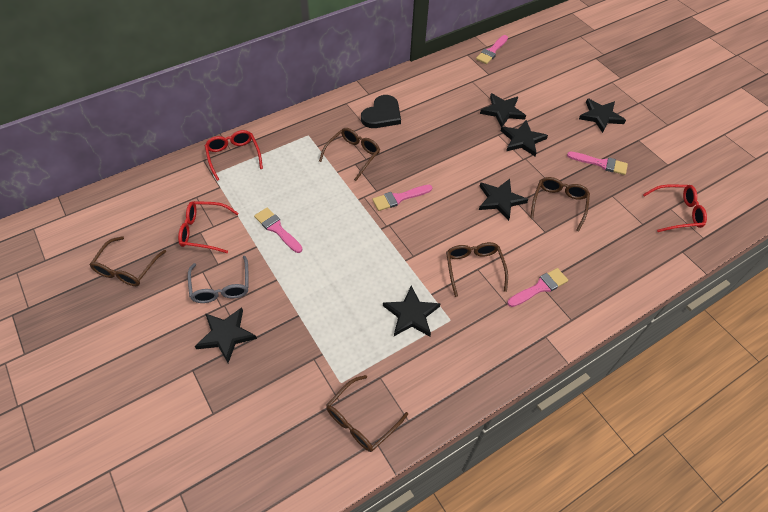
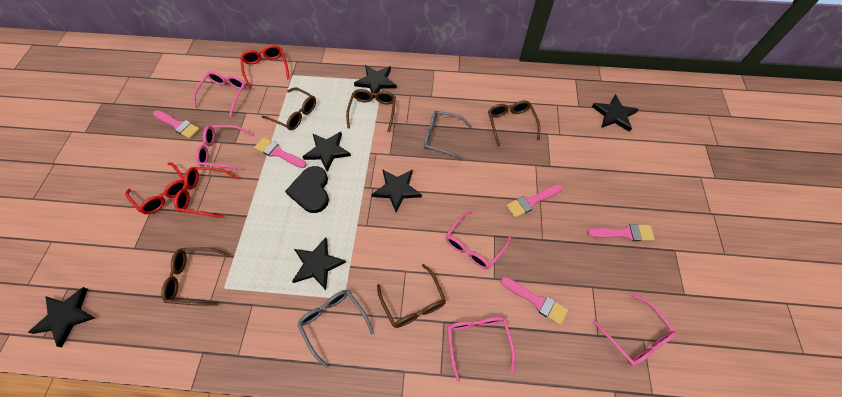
grey glasses: 1 -> 2
pink glasses: 0 -> 5

